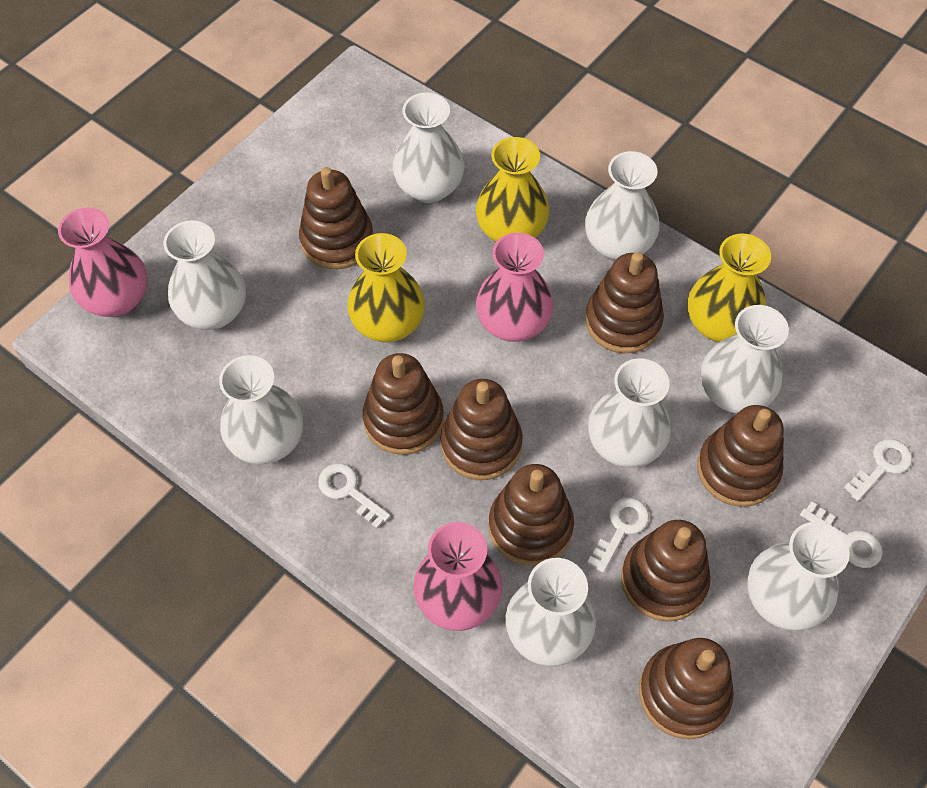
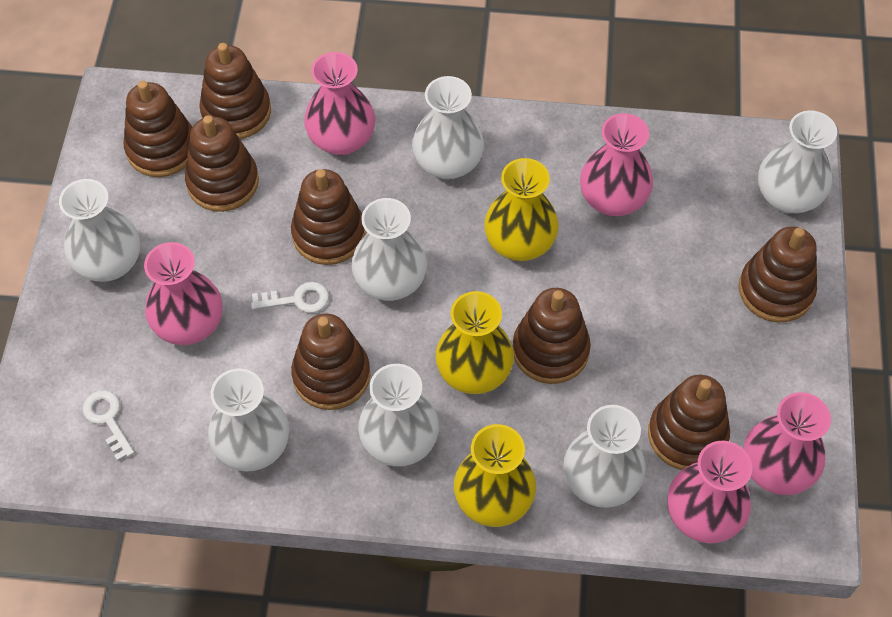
pink vase: 3 -> 5
white key: 4 -> 2
white vase: 8 -> 7

